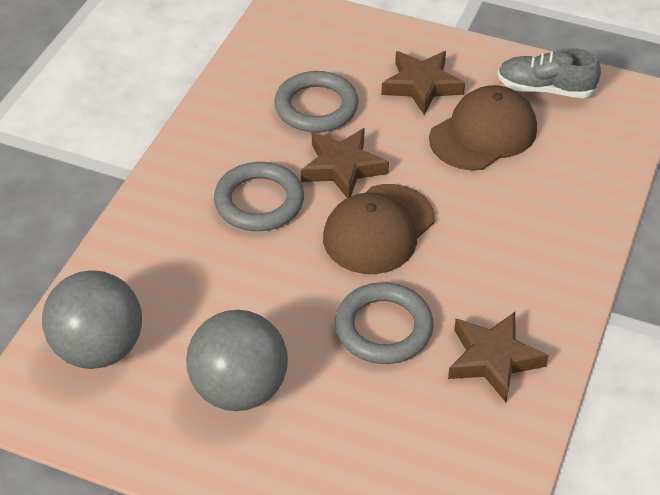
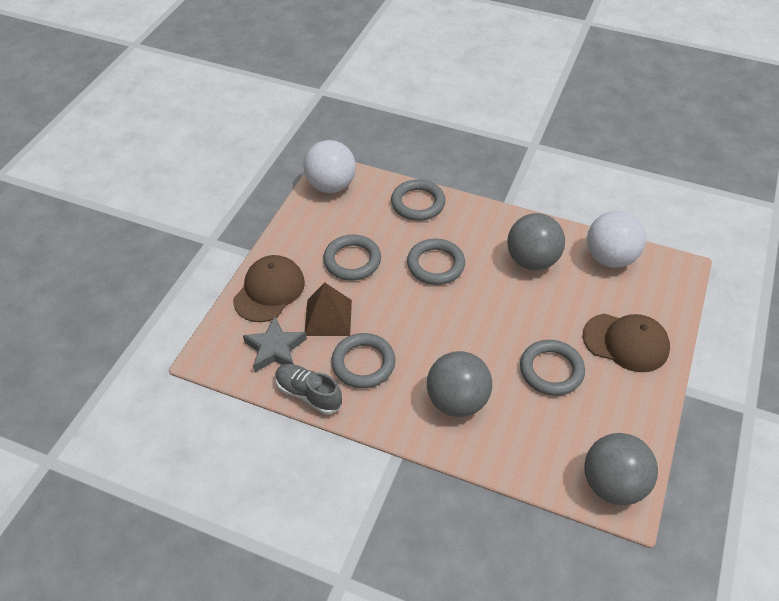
brown pyramid: 0 -> 1
brown star: 3 -> 0
grey ball: 2 -> 3
grey ring: 3 -> 5
grey star: 0 -> 1
white ball: 0 -> 2

